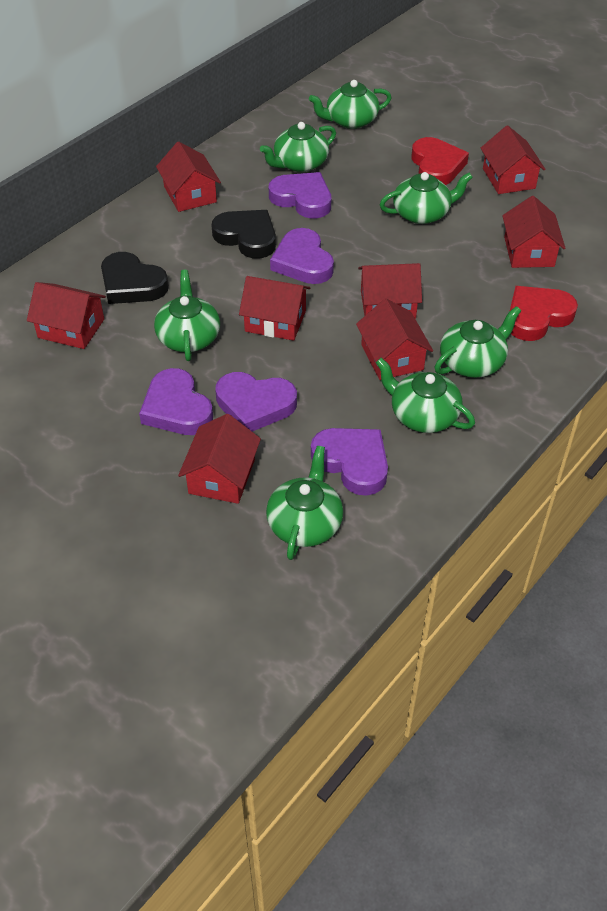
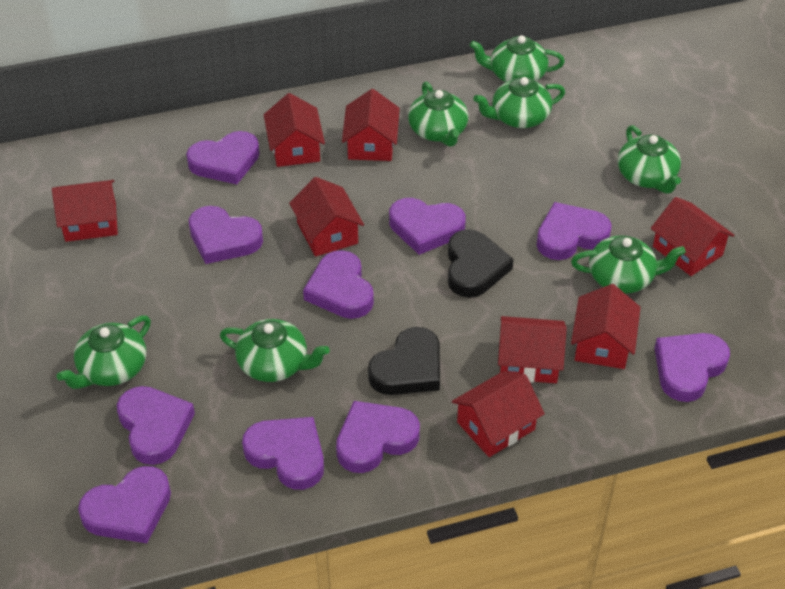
purple heart: 5 -> 10
red heart: 2 -> 0

